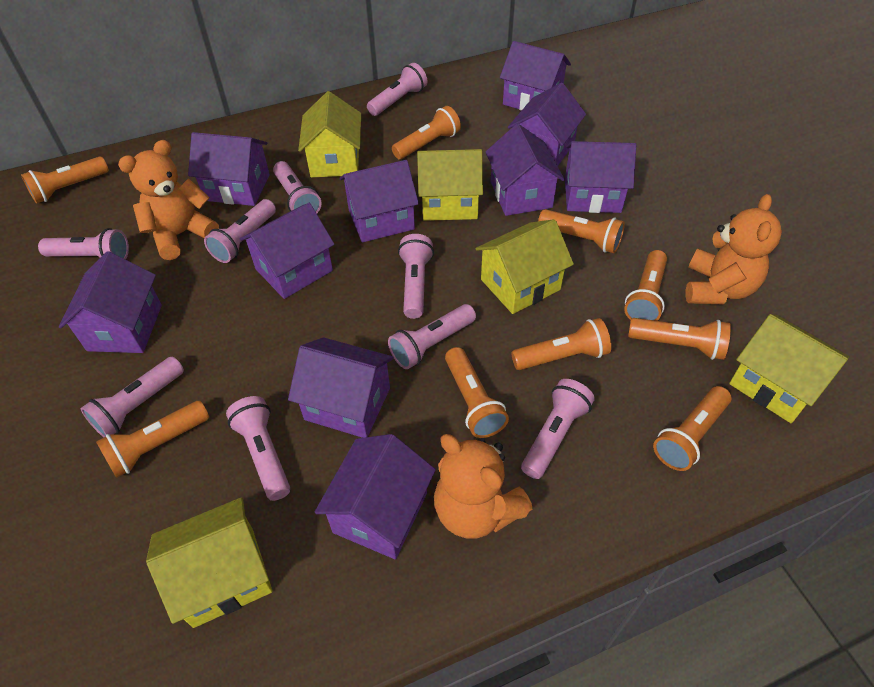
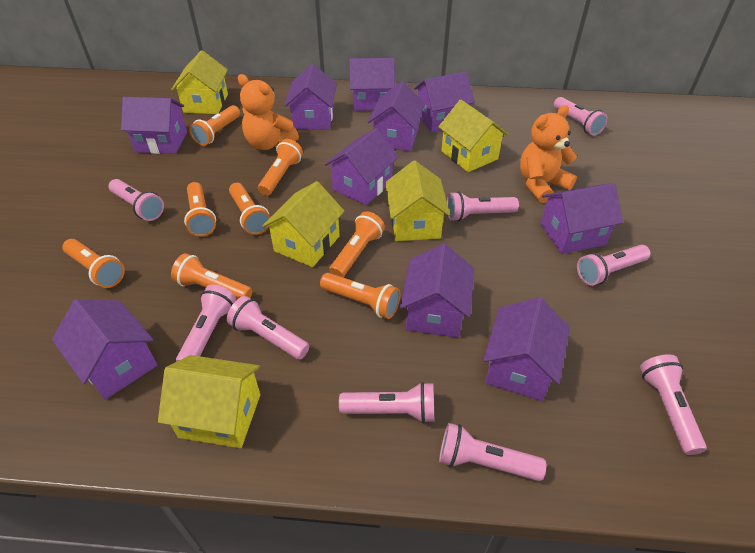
orange flashlight: 9 -> 8
orange teddy bear: 3 -> 2

